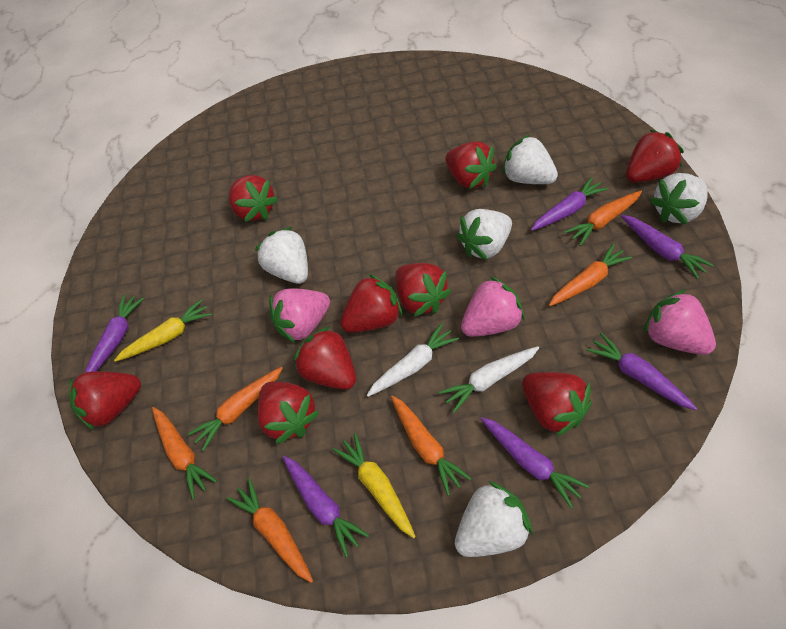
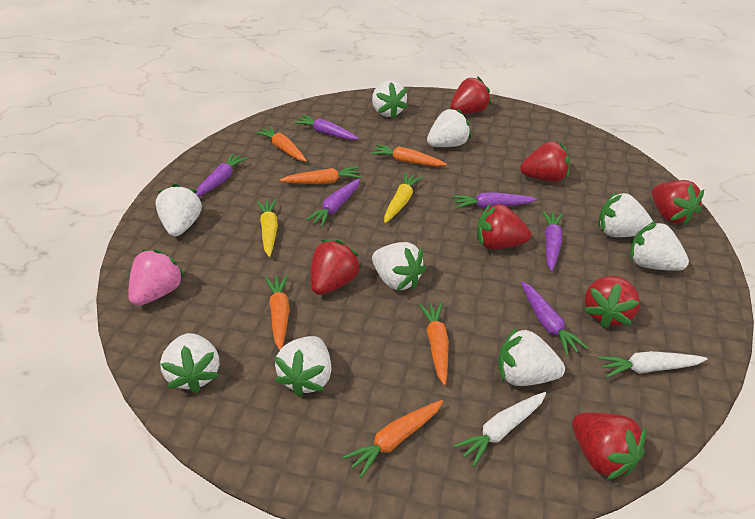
pink strawberry: 3 -> 1
red strawberry: 9 -> 7
white strawberry: 5 -> 9

